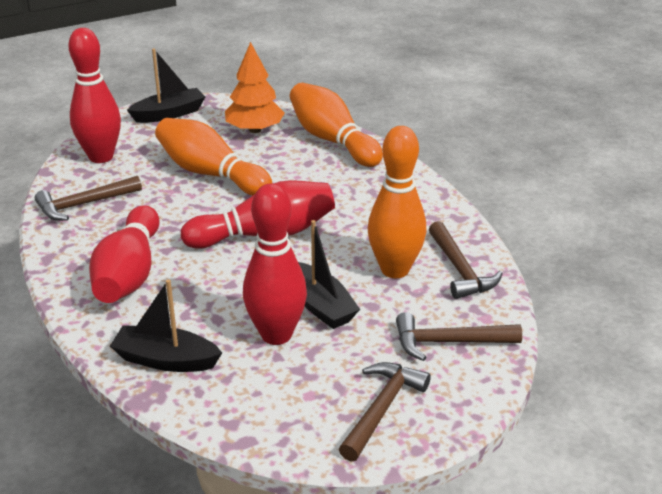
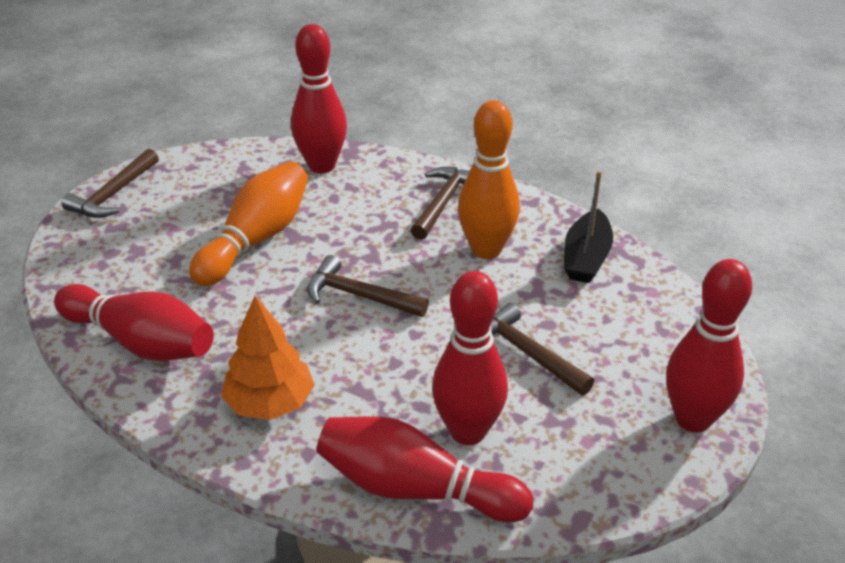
black boat: 3 -> 1
orange bowling pin: 3 -> 2
red bowling pin: 4 -> 5

